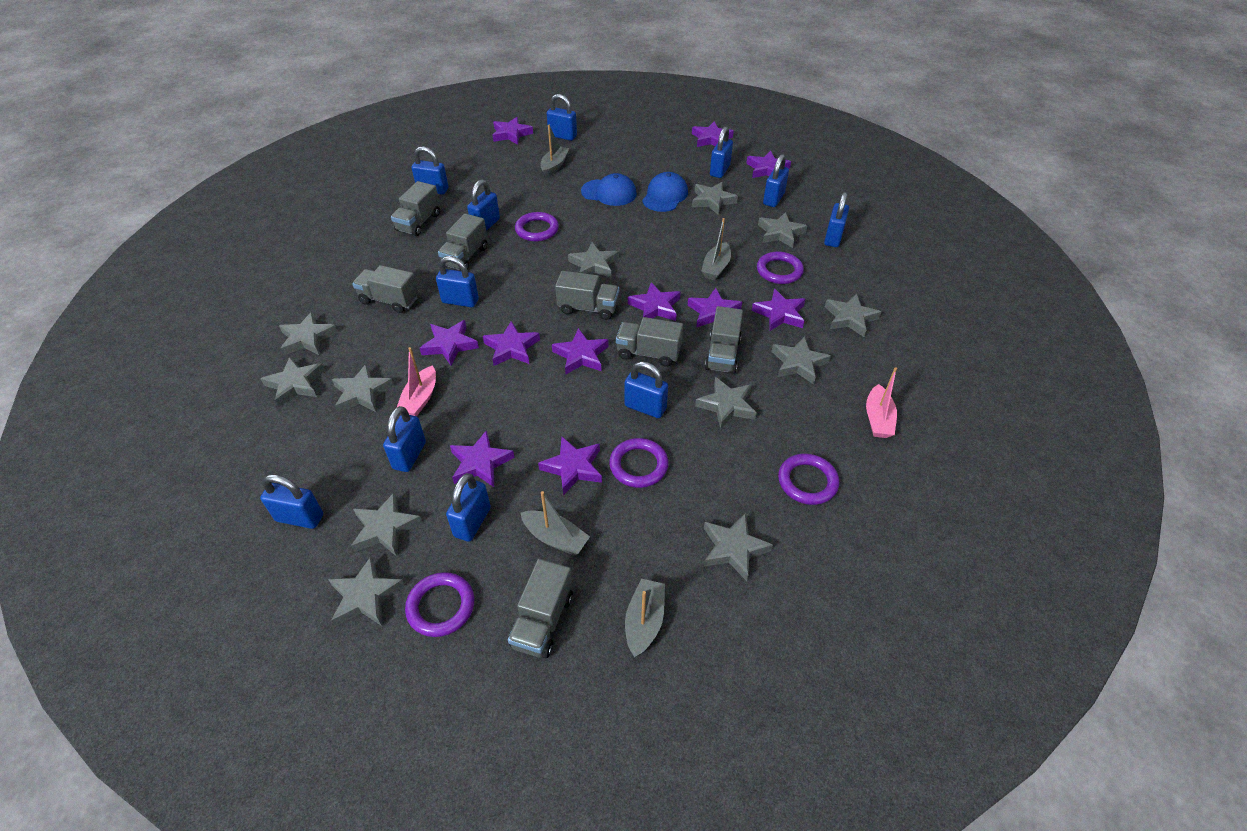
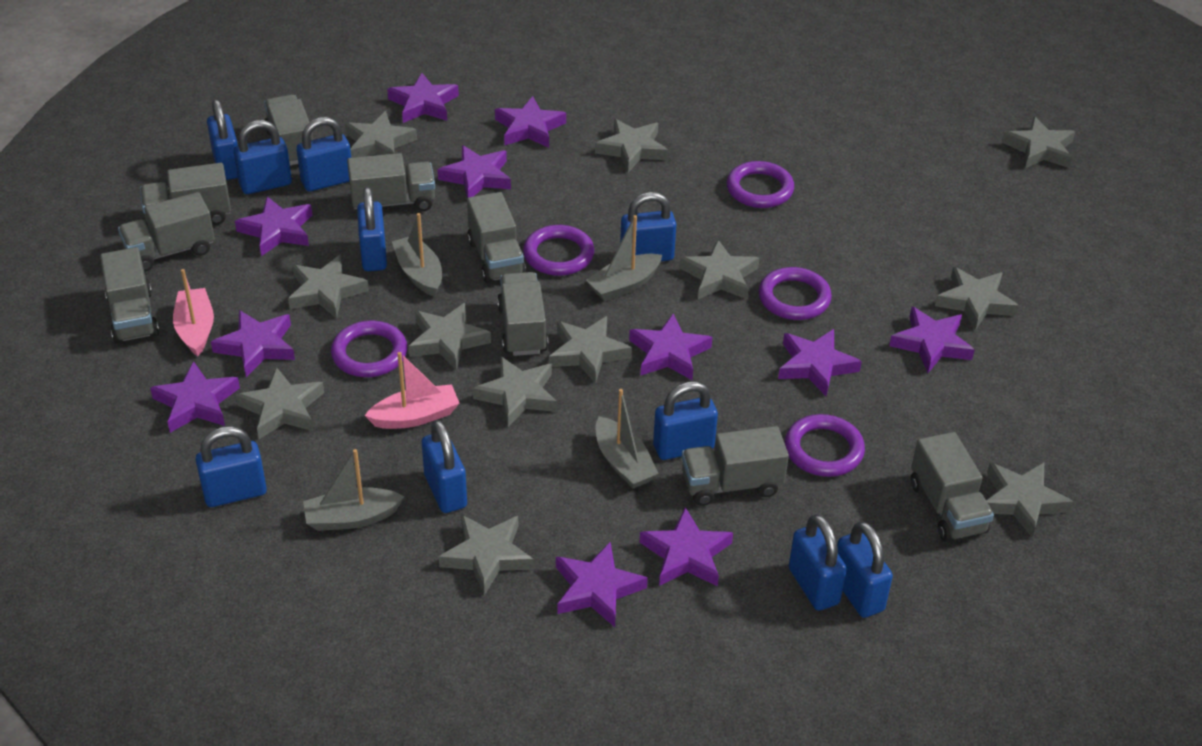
blue cap: 2 -> 0
blue padlock: 11 -> 10
grey truck: 7 -> 9

